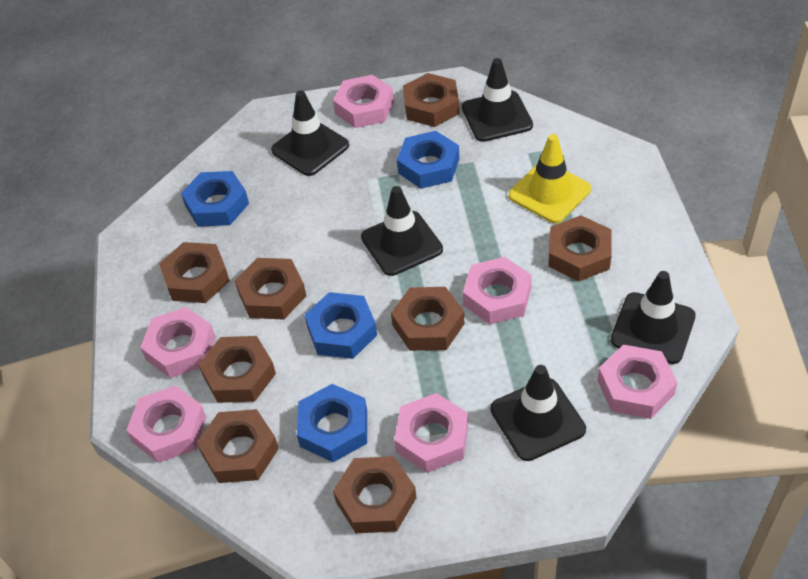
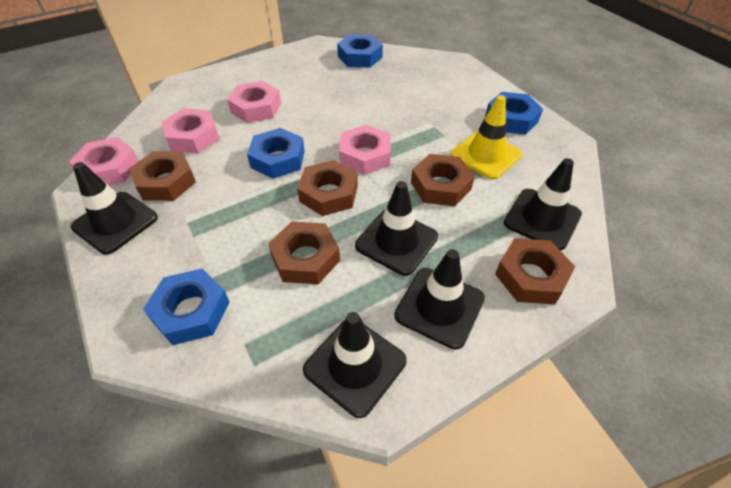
brown nut: 8 -> 5
pink nut: 6 -> 4

